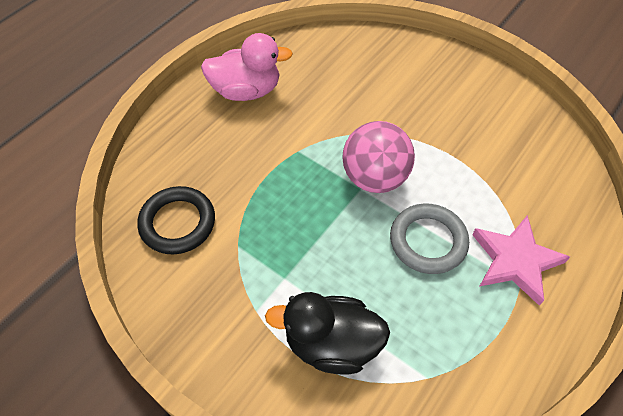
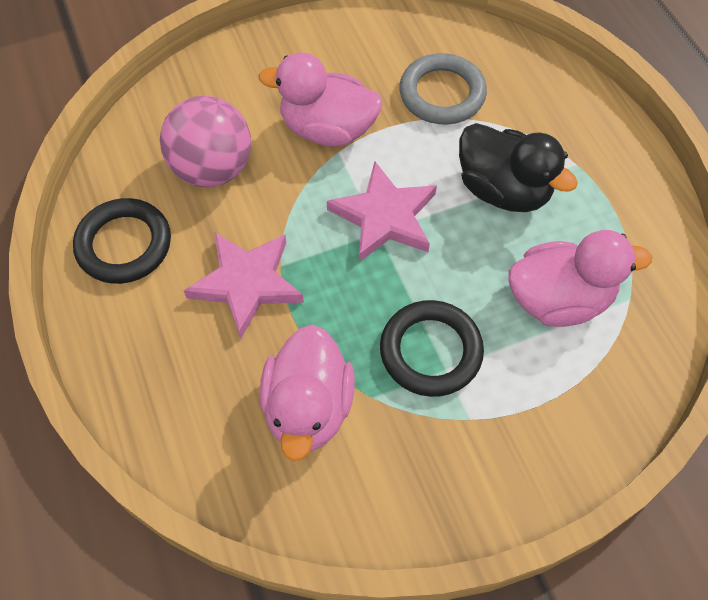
black ring: 1 -> 2
pink duck: 1 -> 3
pink star: 1 -> 2

